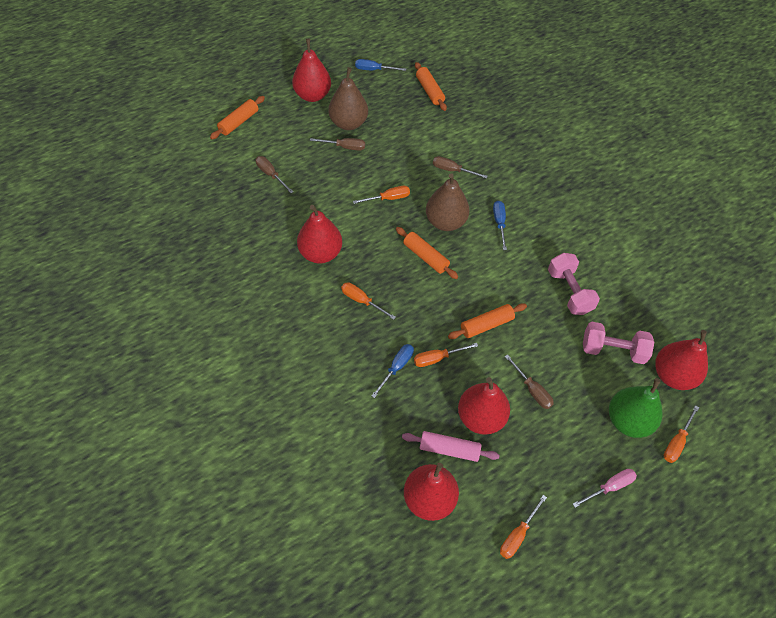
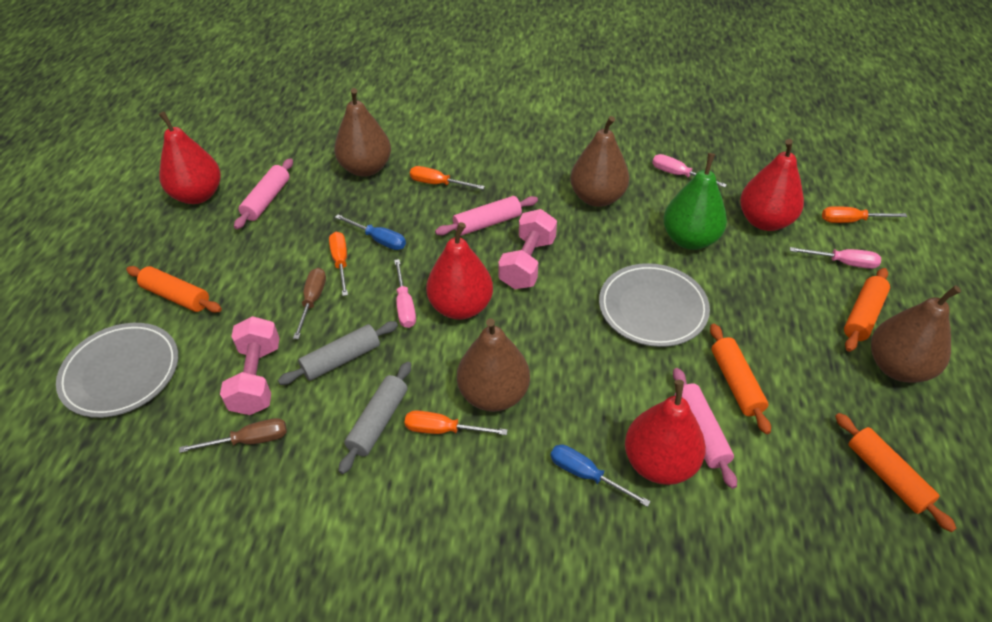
blue screwdriver: 3 -> 2
brown pear: 2 -> 4
brown screwdriver: 4 -> 2
grey plate: 0 -> 2
grey rolling pin: 0 -> 2
orange screwdriver: 5 -> 4
pink rolling pin: 1 -> 3
pink screwdriver: 1 -> 3
red pear: 5 -> 4

